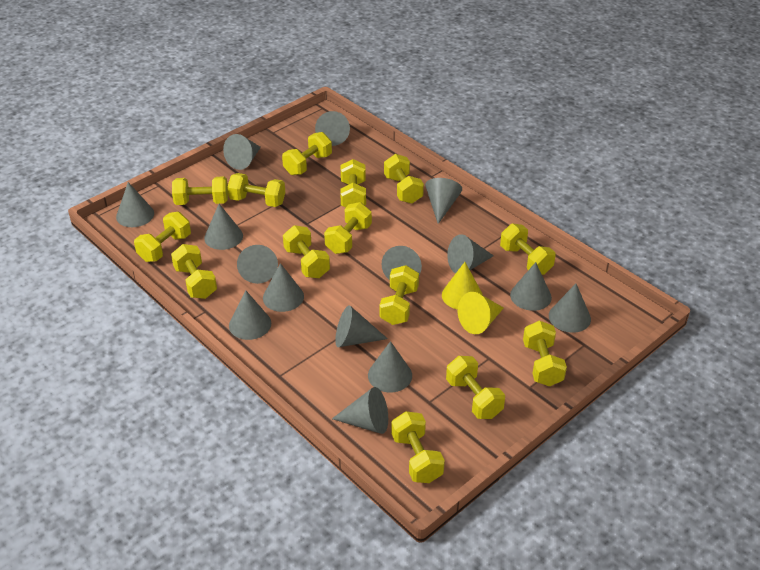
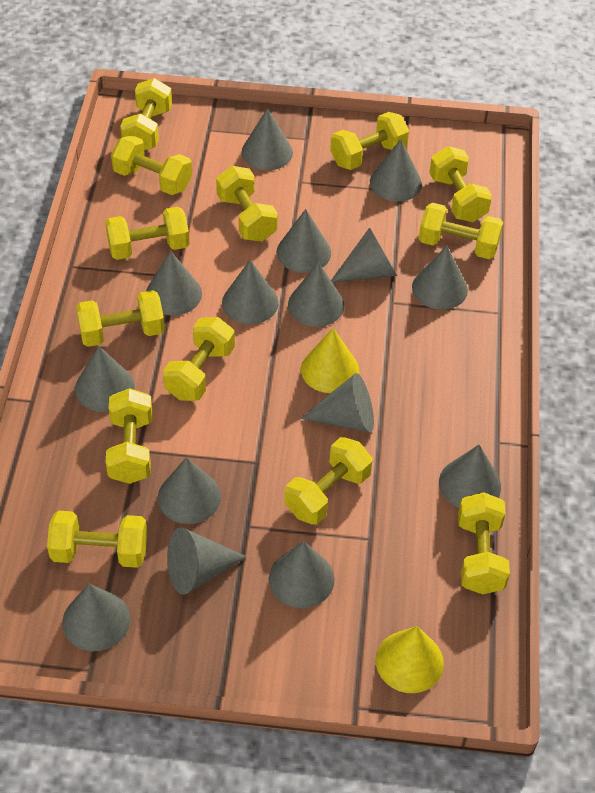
yellow dumbbell: 14 -> 13

